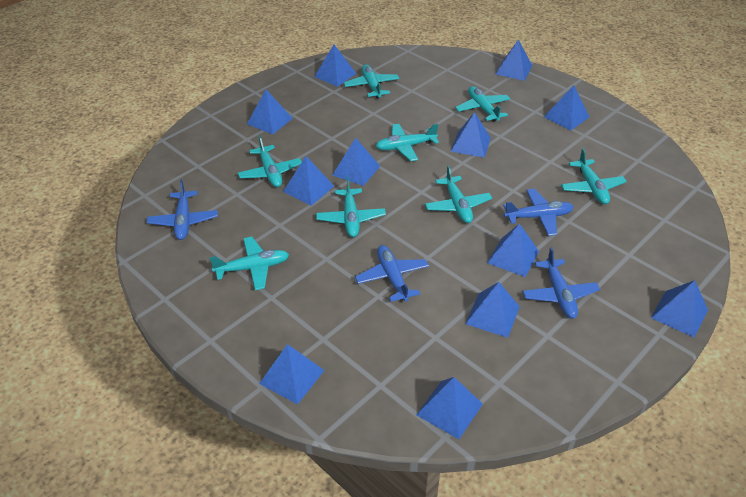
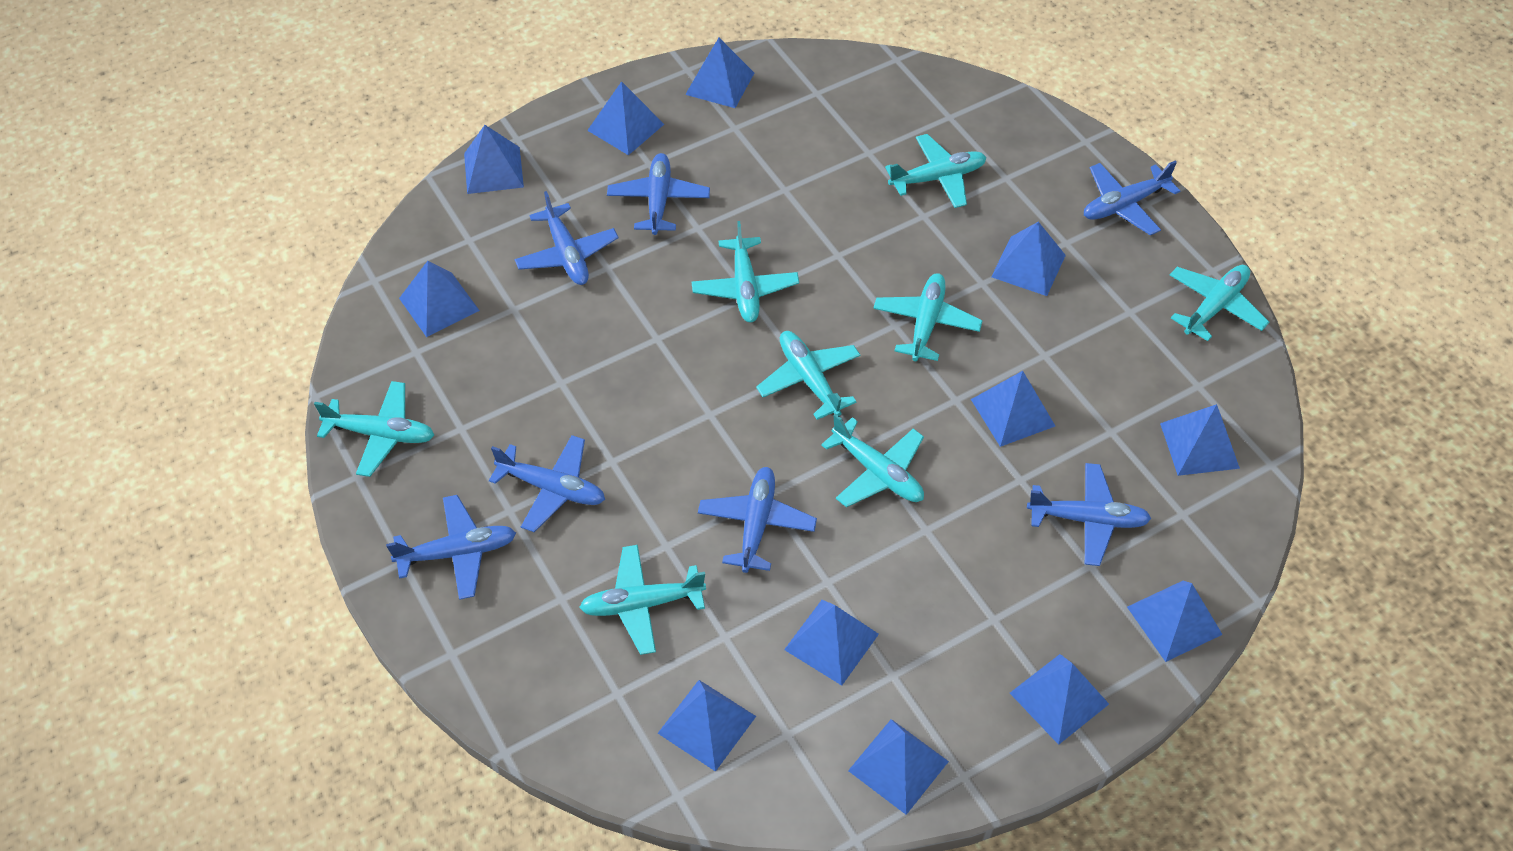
blue plane: 4 -> 7

